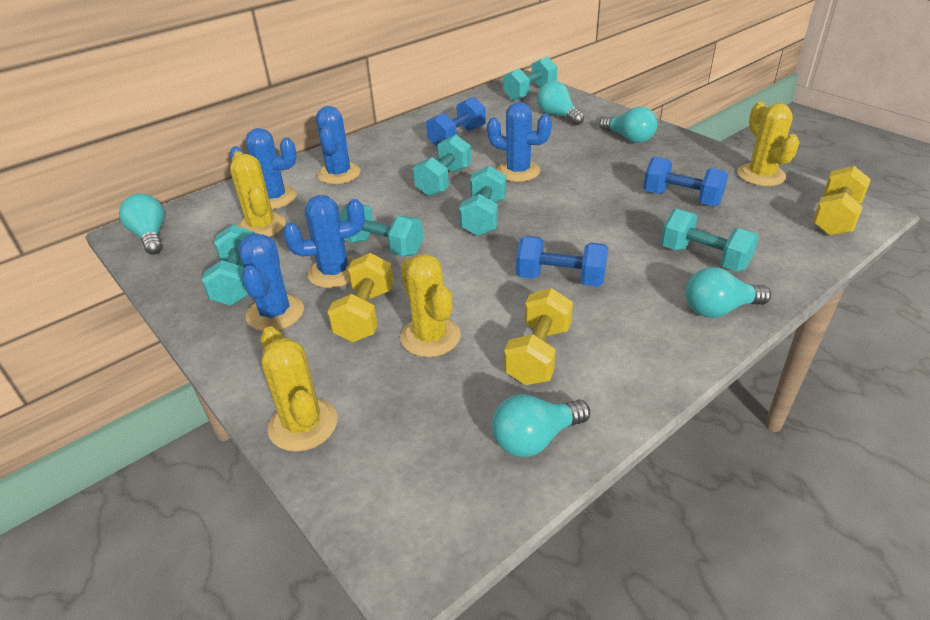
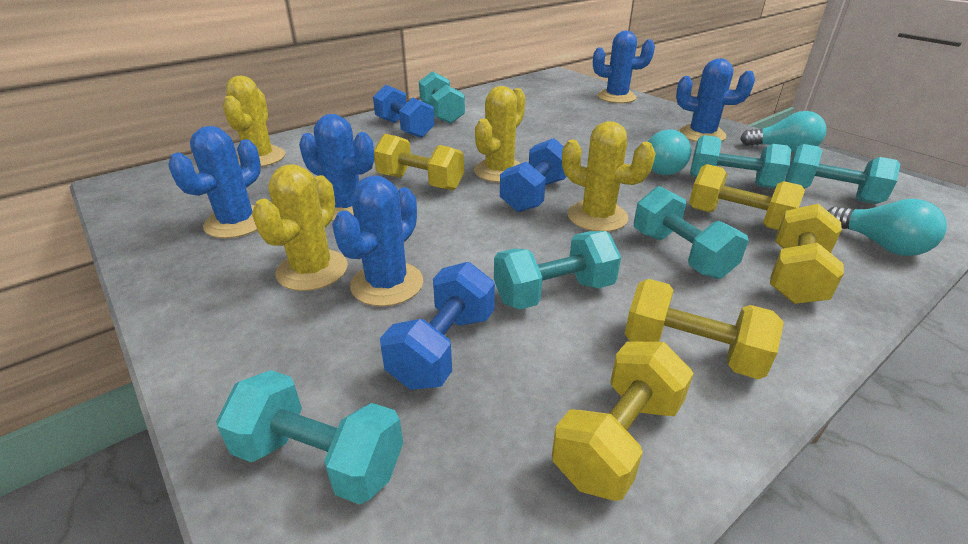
turquoise light bulb: 5 -> 3
yellow dumbbell: 3 -> 5

